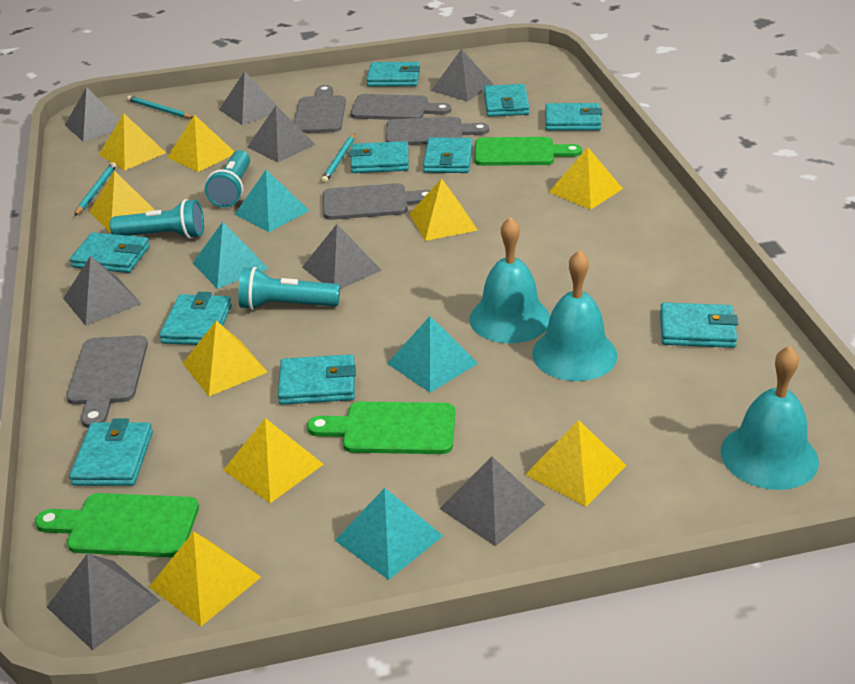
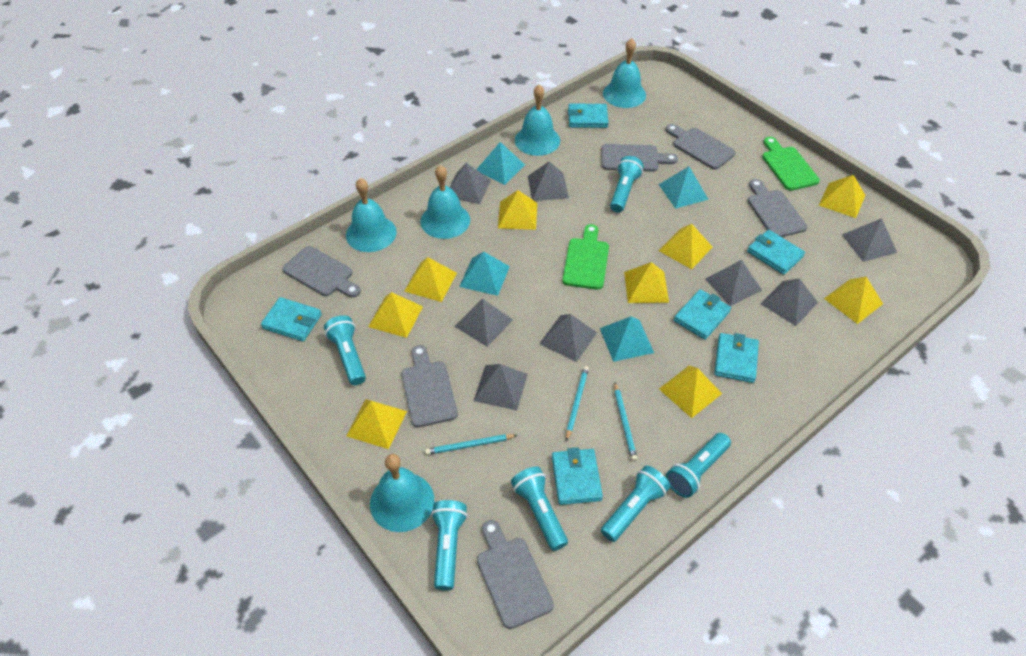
green cutting board: 3 -> 2
grey cutting board: 5 -> 6
turquoise bell: 3 -> 5
turquoise flashlight: 3 -> 6
turquoise wallet: 10 -> 6

